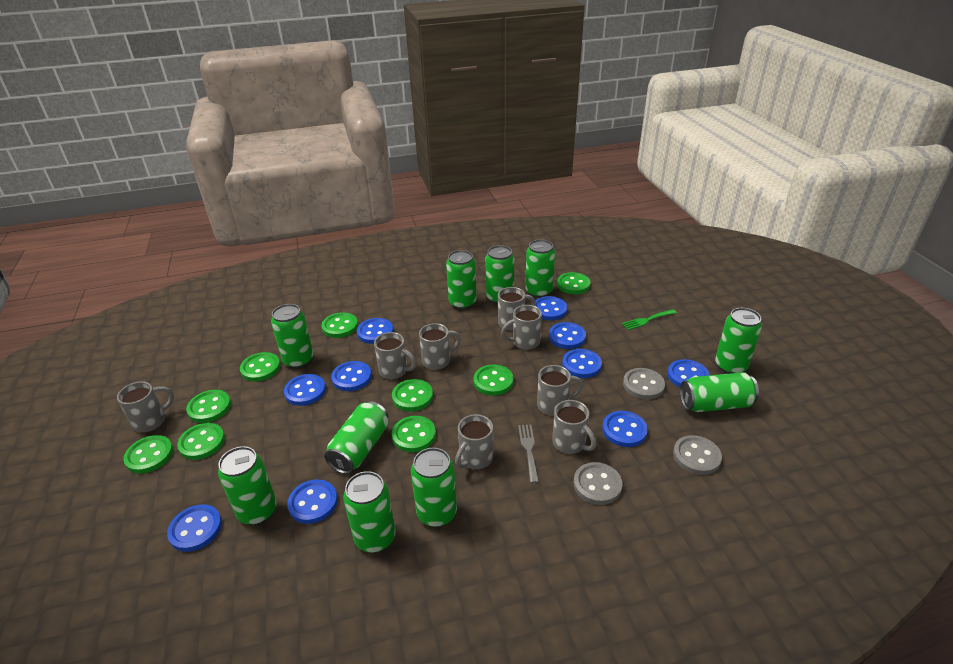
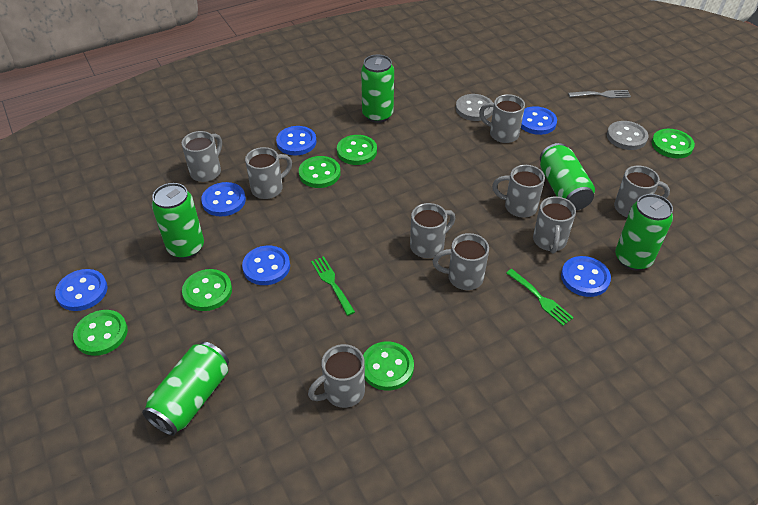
blue button: 10 -> 6
green button: 9 -> 6
green can: 10 -> 5
green fork: 1 -> 2
grey button: 3 -> 2
grey mug: 8 -> 9

